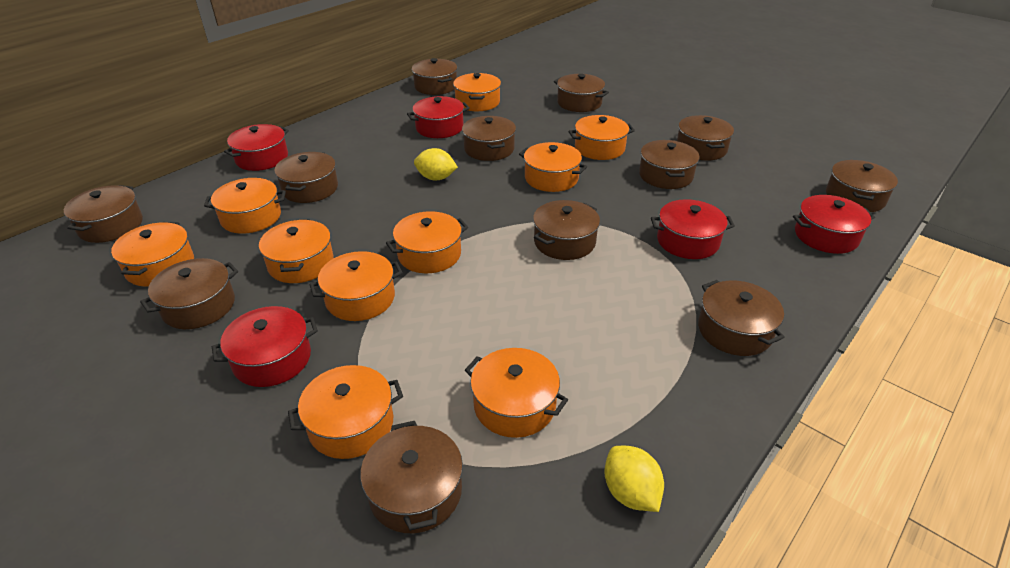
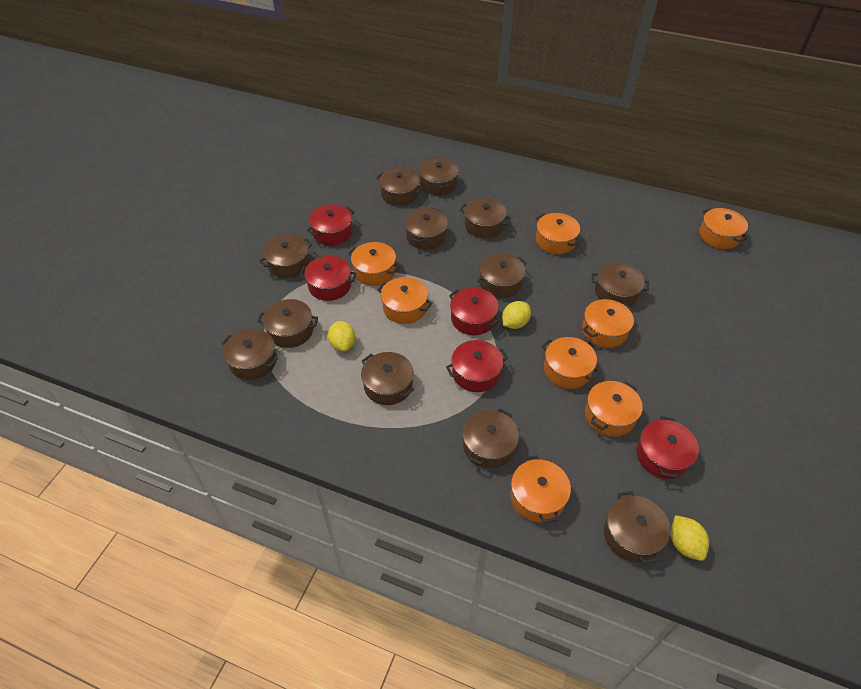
orange pot: 10 -> 8
yellow lemon: 2 -> 3

